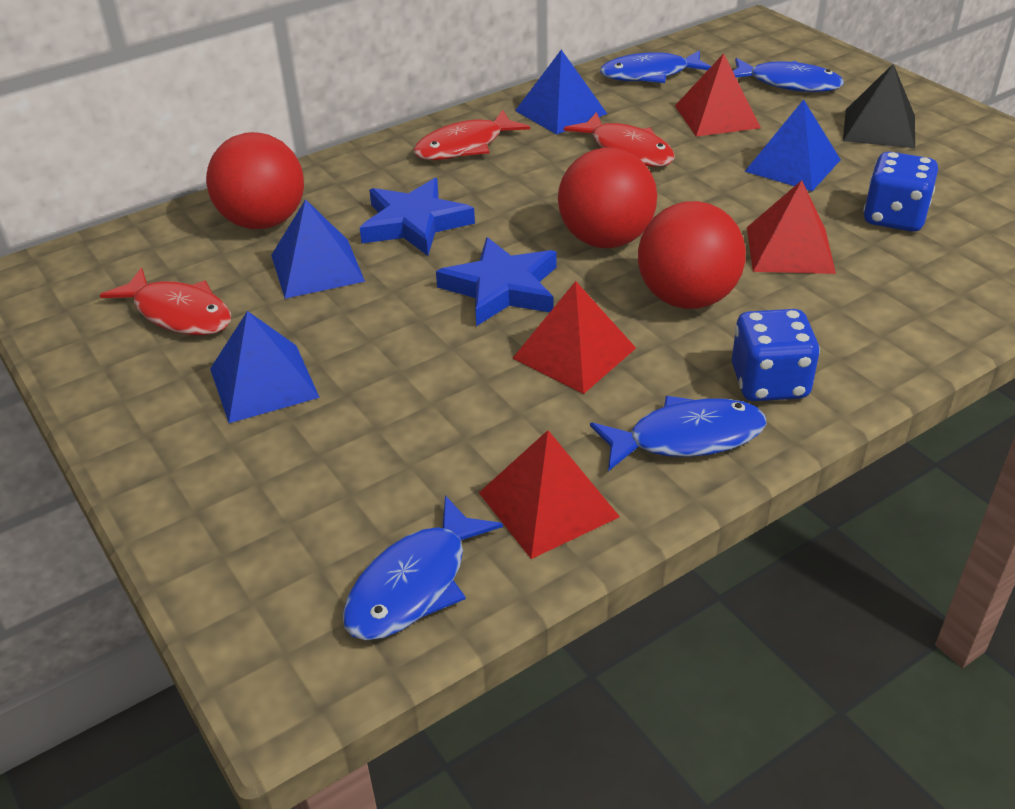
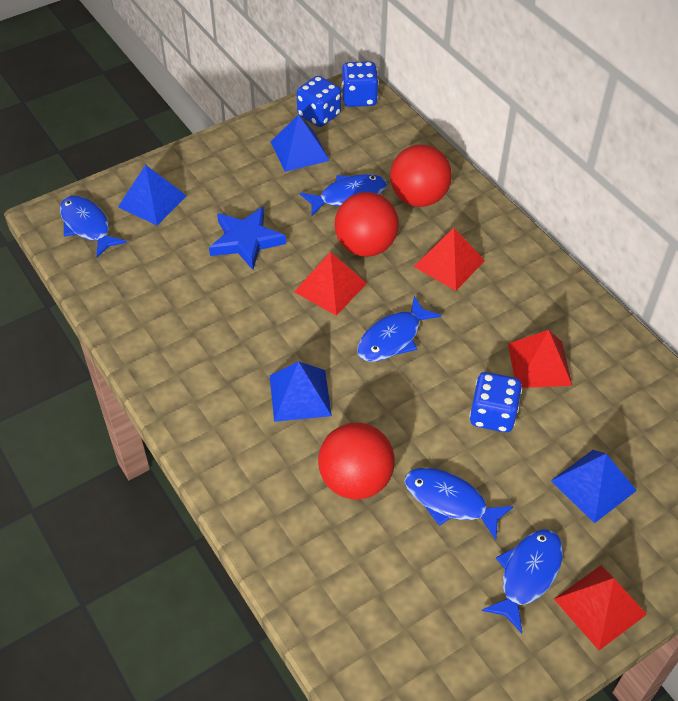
black pyramid: 1 -> 0
blue dice: 2 -> 3
blue fish: 4 -> 5
blue star: 2 -> 1
red fish: 3 -> 0

